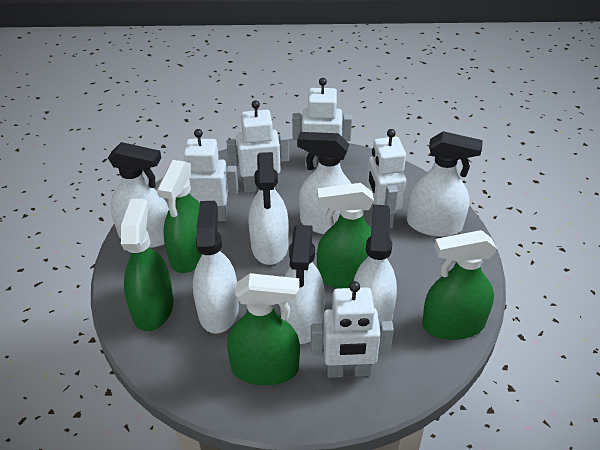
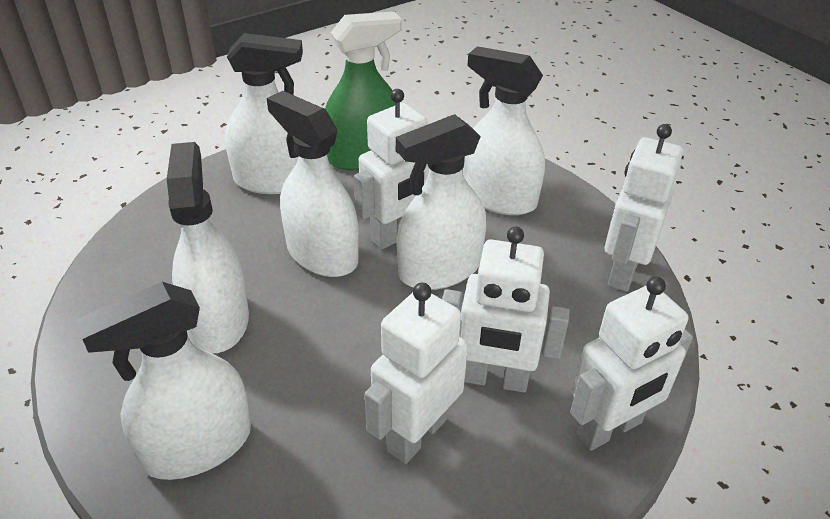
green spray bottle: 5 -> 1
white spray bottle: 7 -> 6

